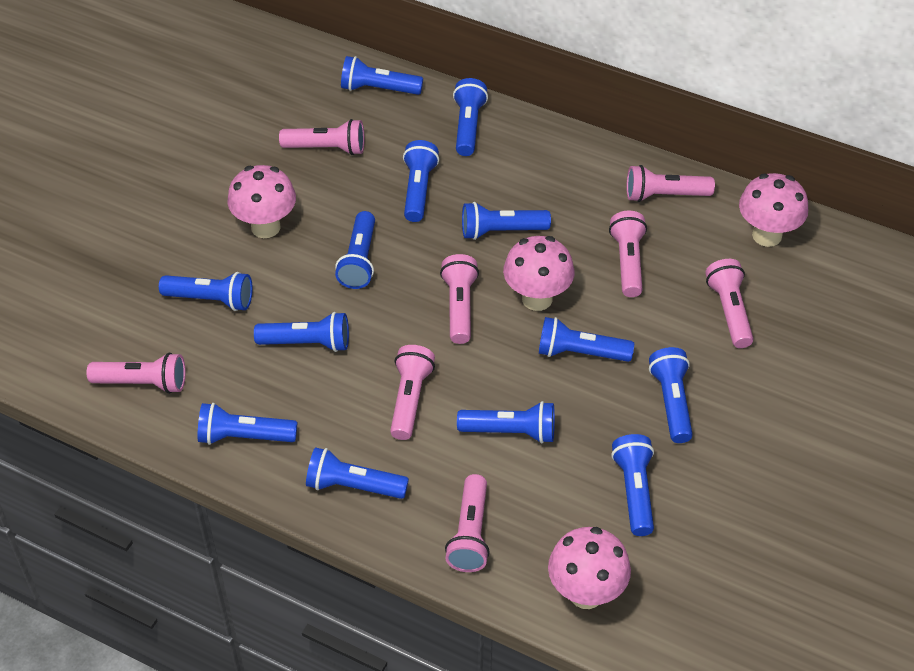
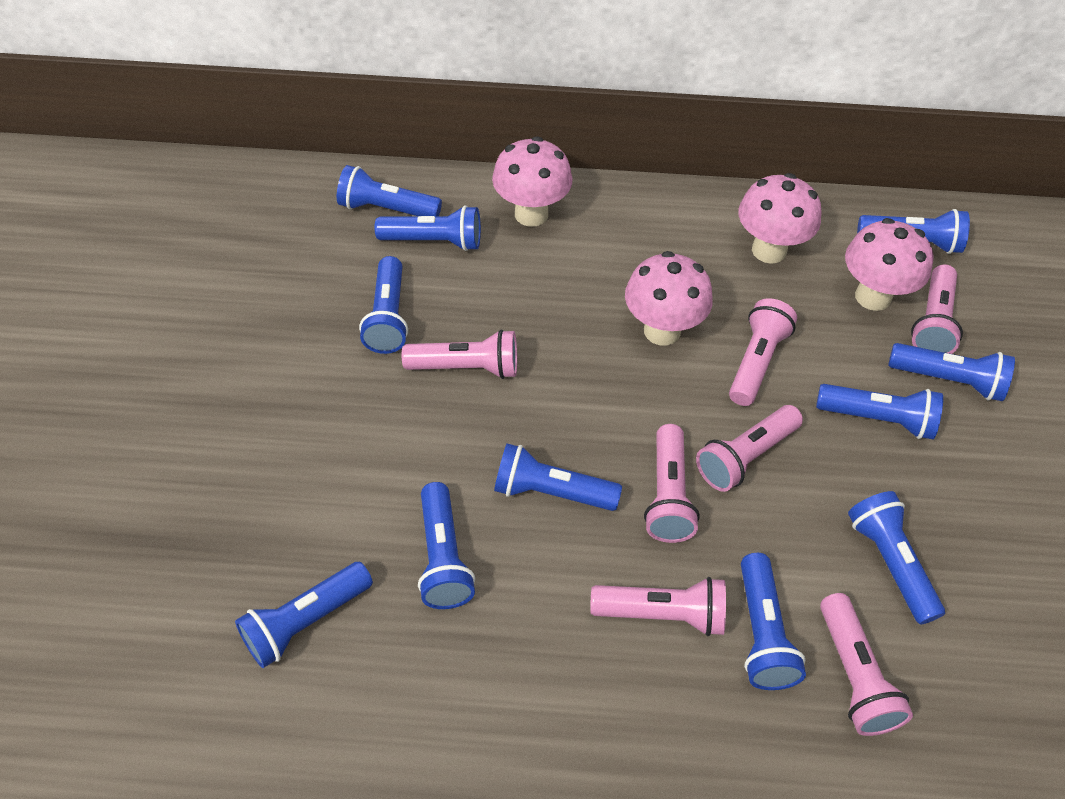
blue flashlight: 13 -> 11
pink flashlight: 8 -> 7

